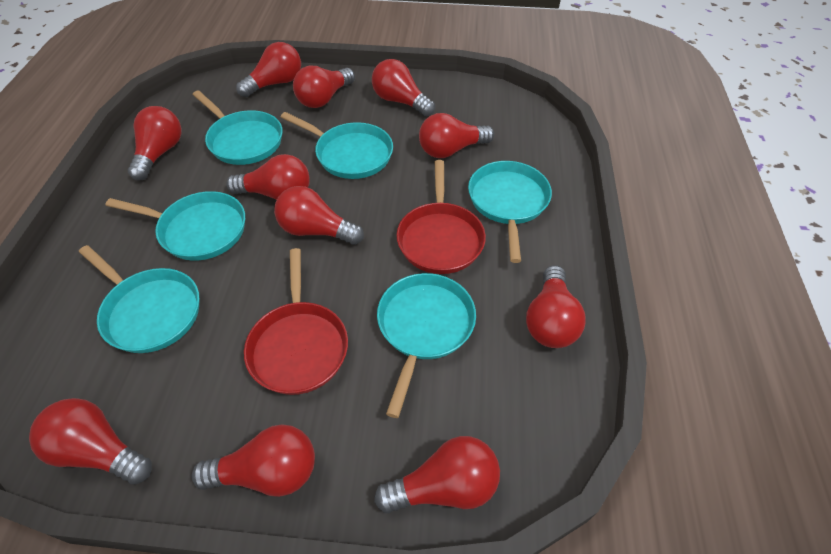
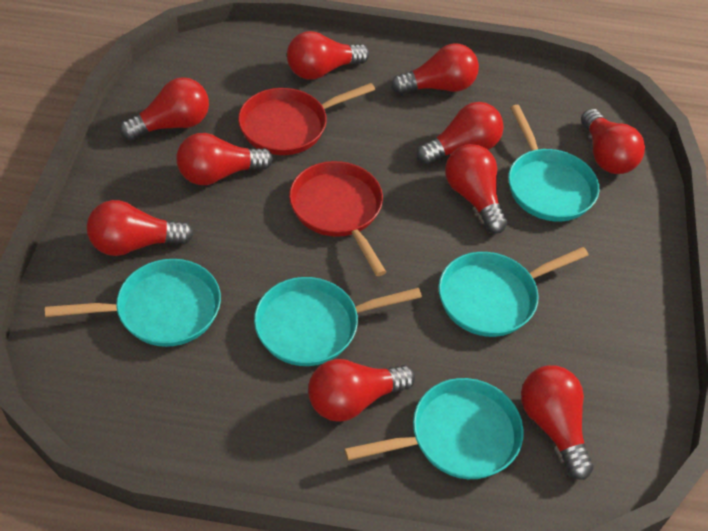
red light bulb: 11 -> 10
turquoise pan: 6 -> 5

